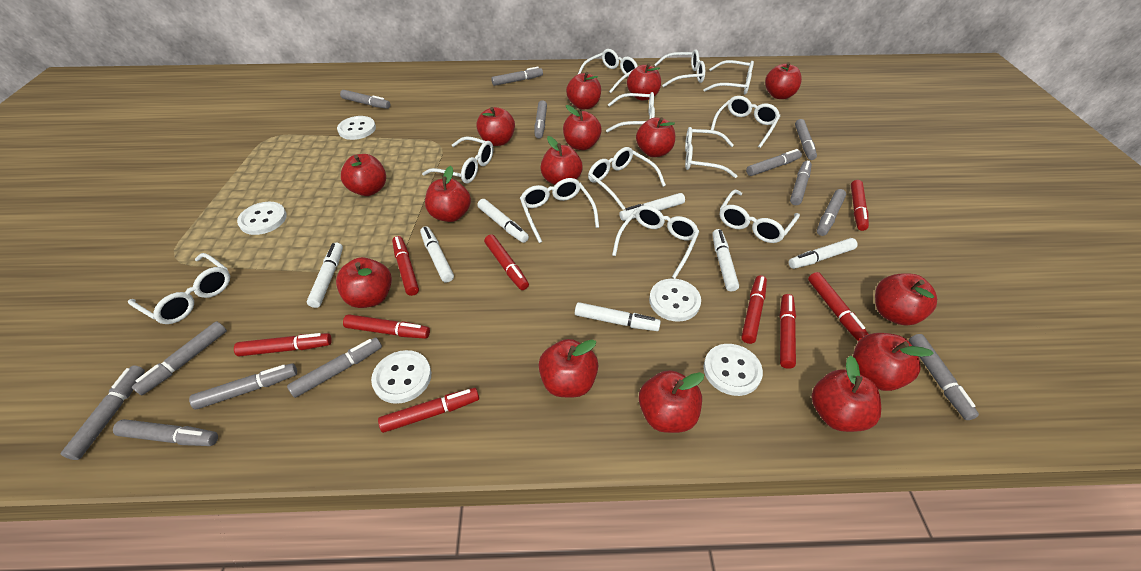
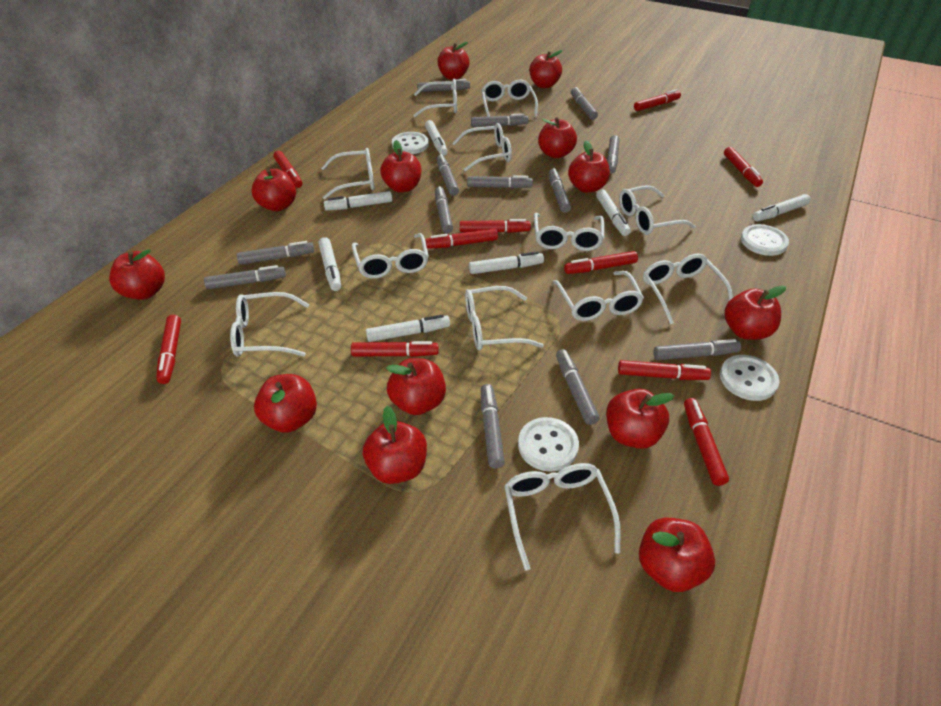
red apple: 15 -> 13
red marker: 9 -> 10
white button: 5 -> 4

